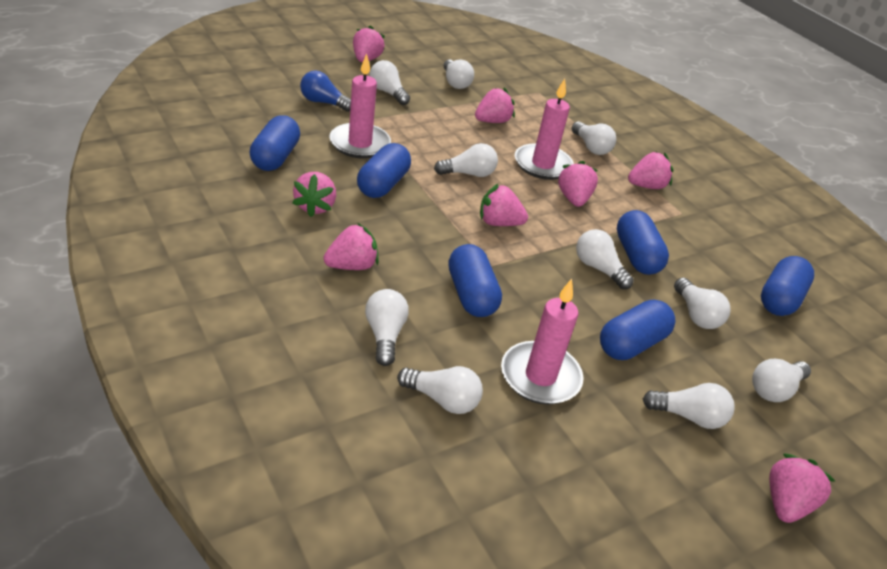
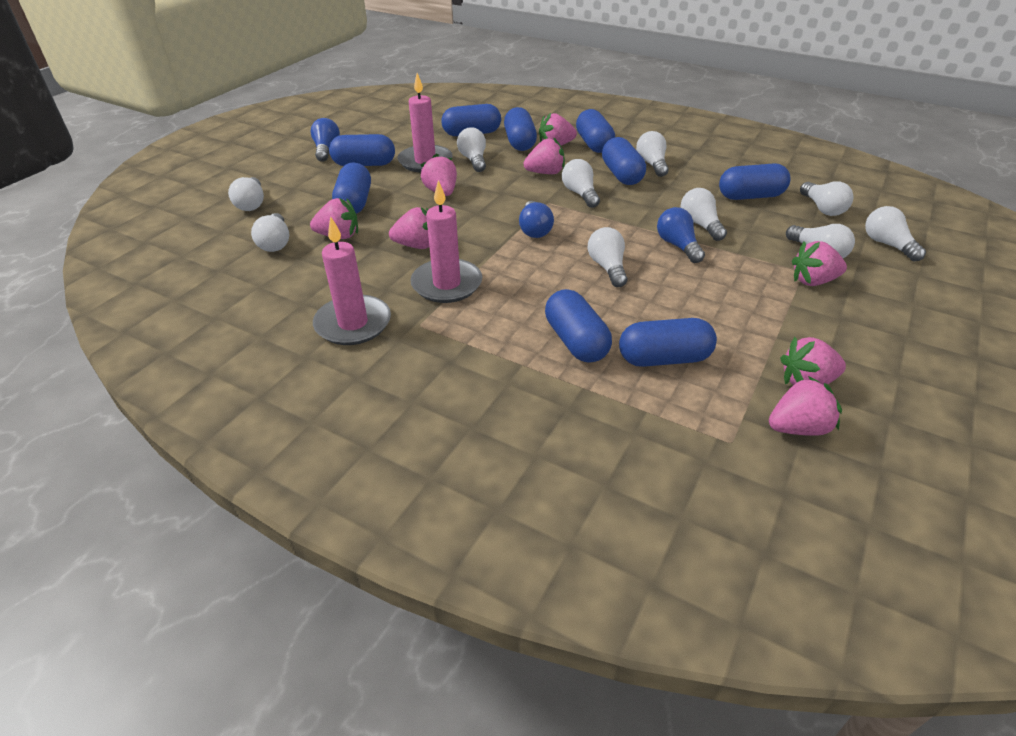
blue capsule: 6 -> 9
blue light bulb: 1 -> 3

